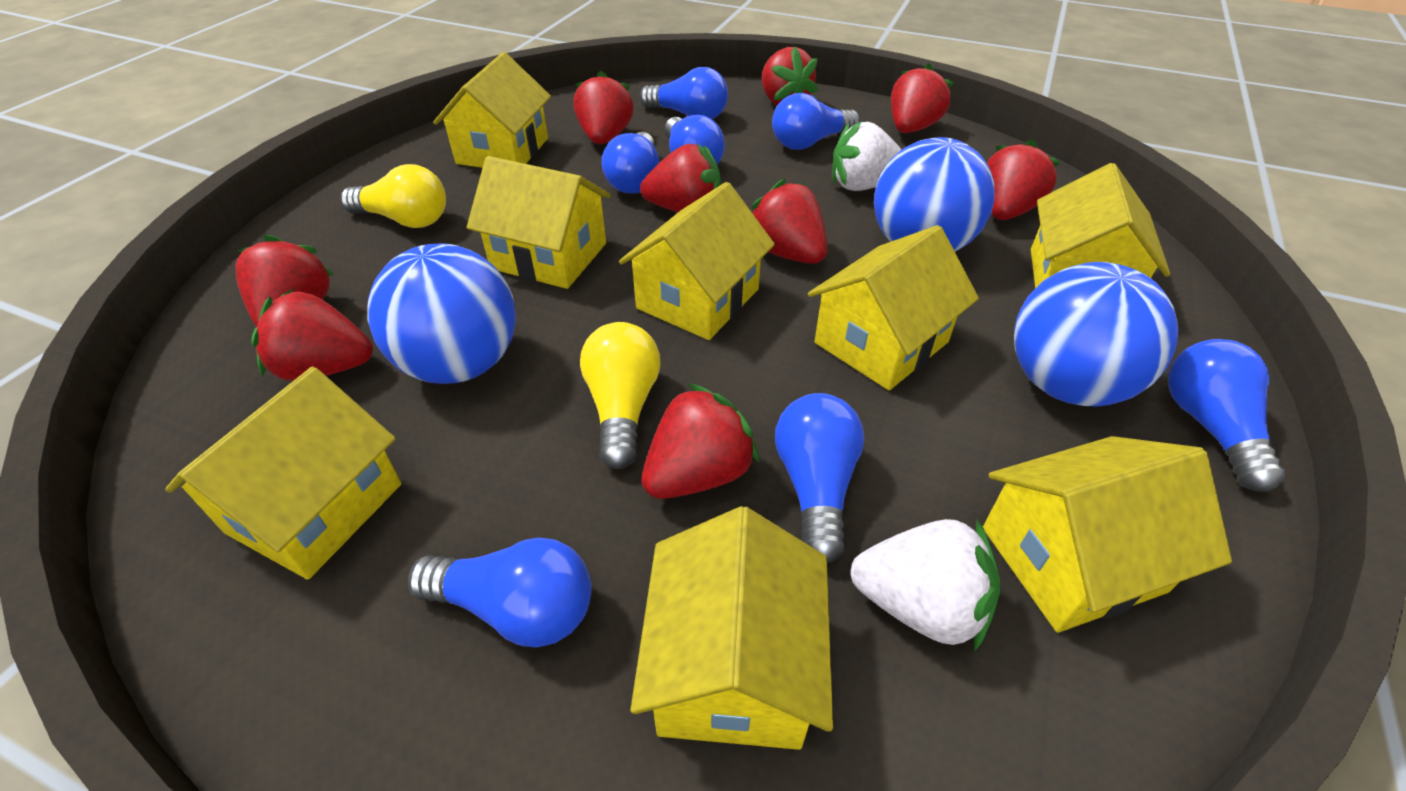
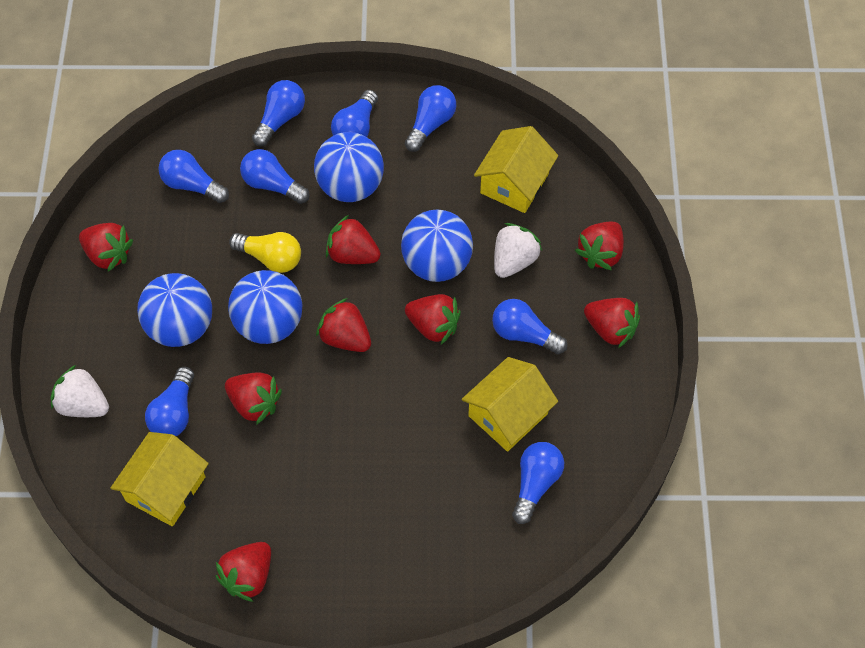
blue ball: 3 -> 4
blue light bulb: 7 -> 8
red strawberry: 9 -> 8
yellow house: 8 -> 3
yellow light bulb: 2 -> 1

